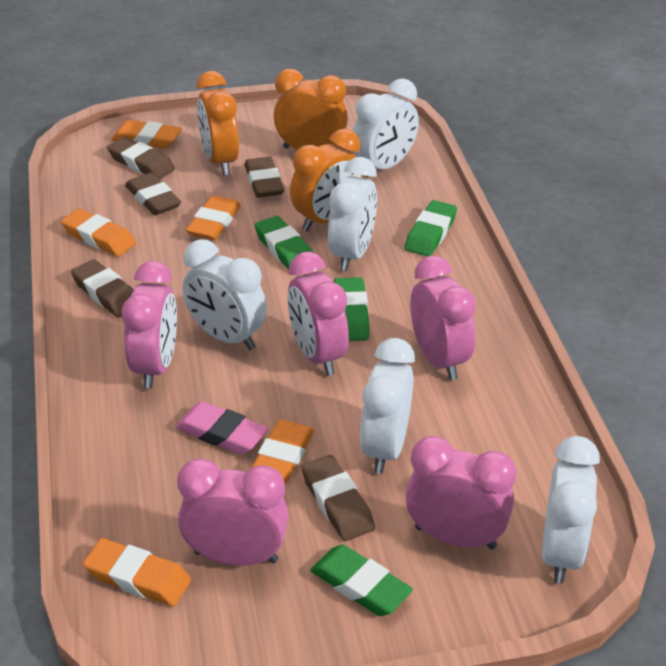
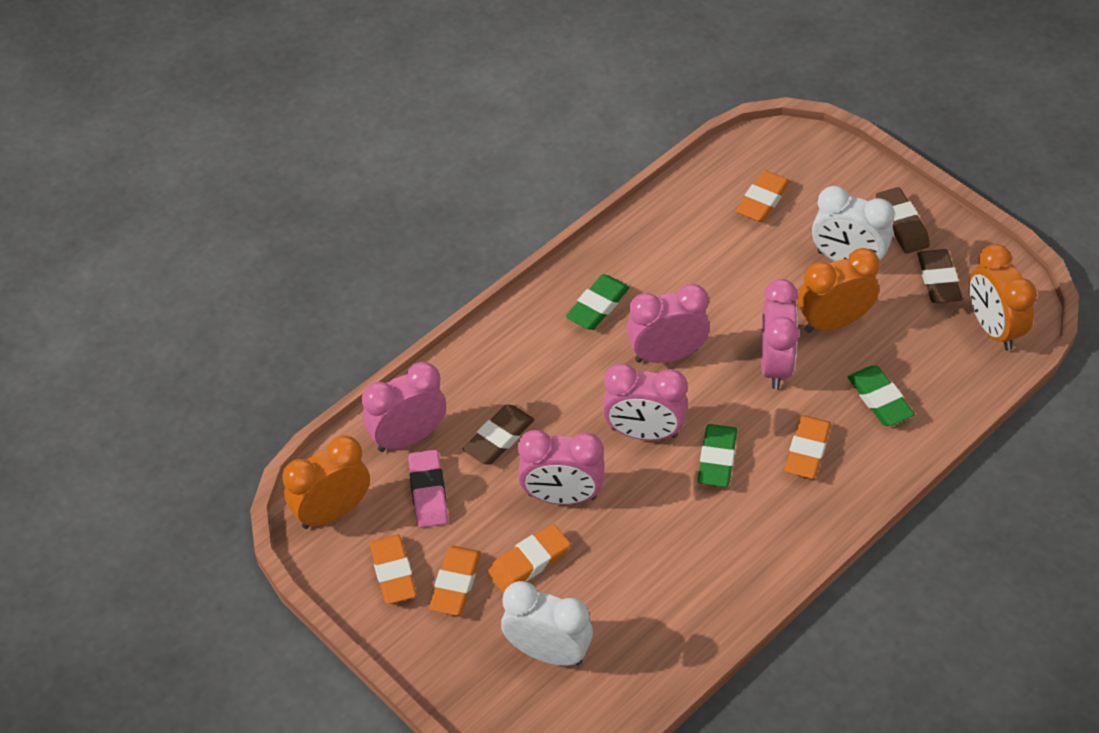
brown eraser: 5 -> 3
green eraser: 4 -> 3
white clock: 5 -> 2

